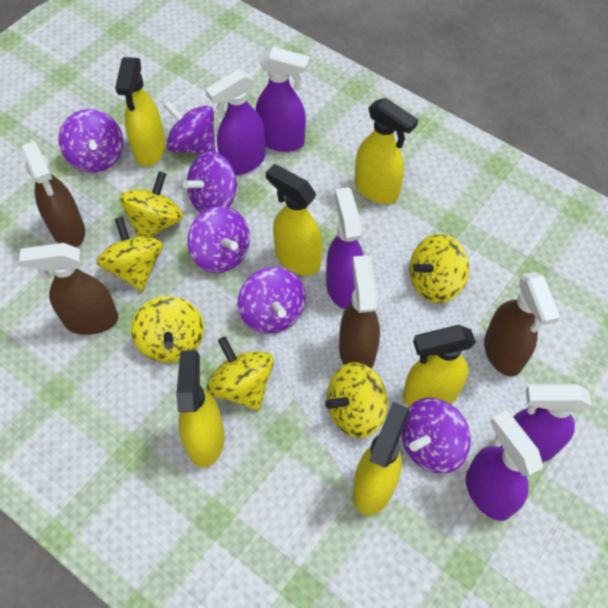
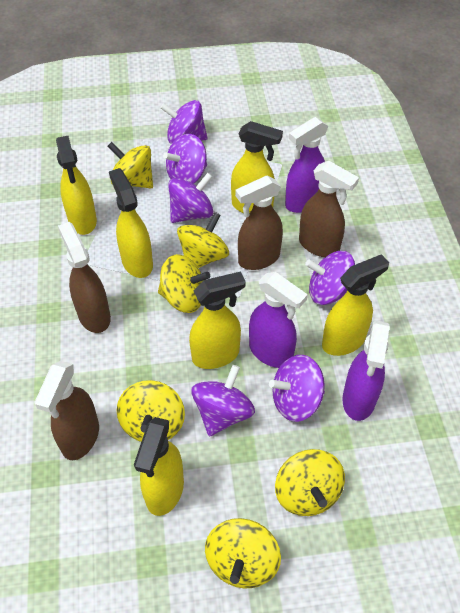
purple spray bottle: 5 -> 3

